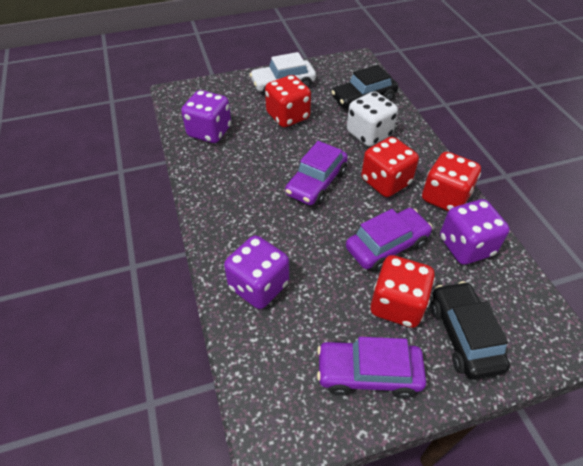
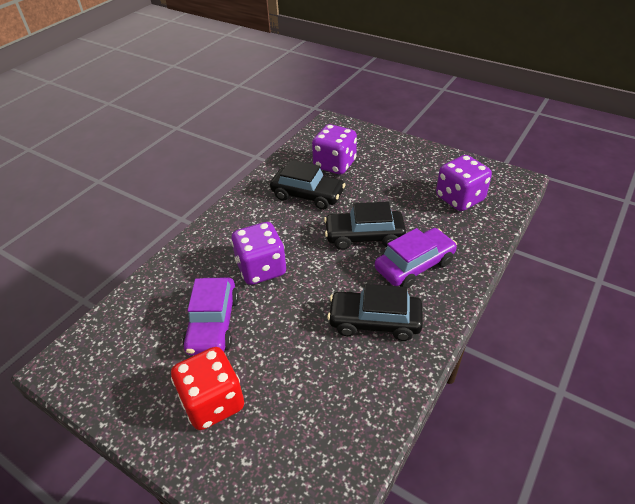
black car: 2 -> 3
purple car: 3 -> 2
red dice: 4 -> 1
white car: 1 -> 0
white dice: 1 -> 0

